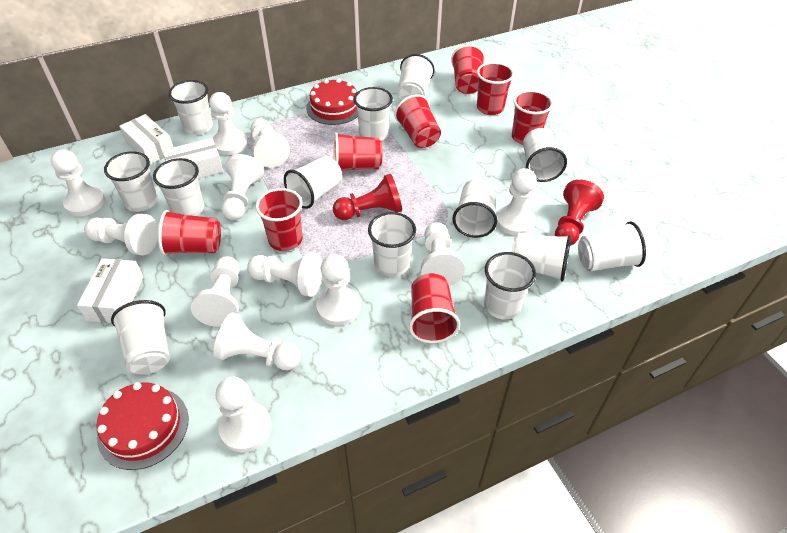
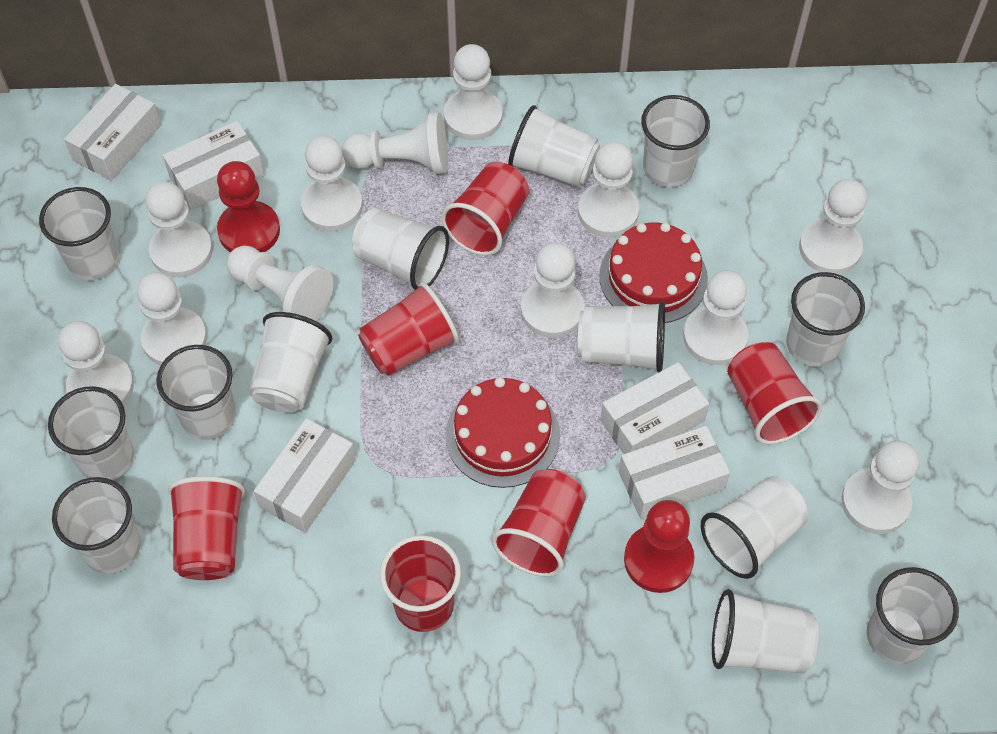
red cup: 8 -> 6
white box: 3 -> 5

